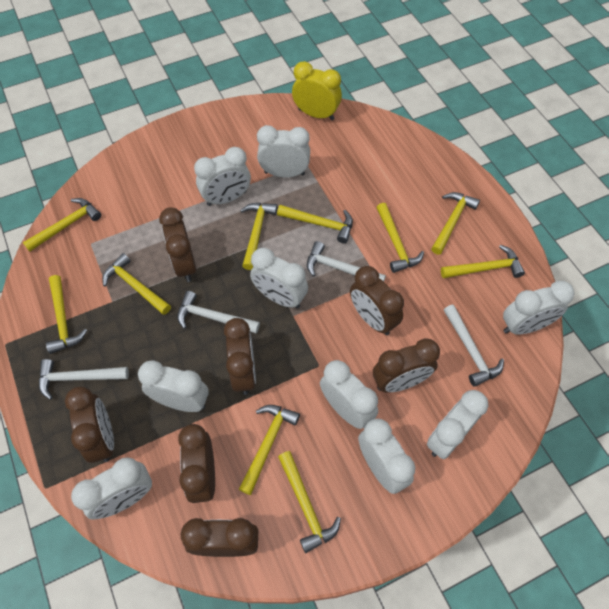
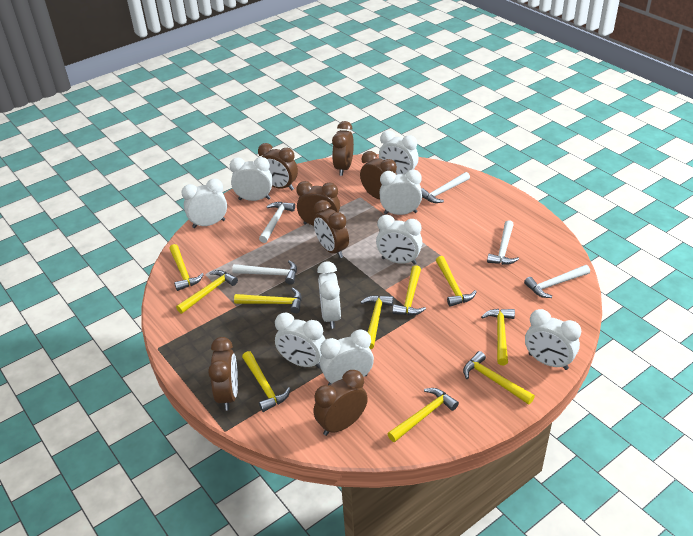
white hammer: 4 -> 5
yellow clock: 1 -> 0

